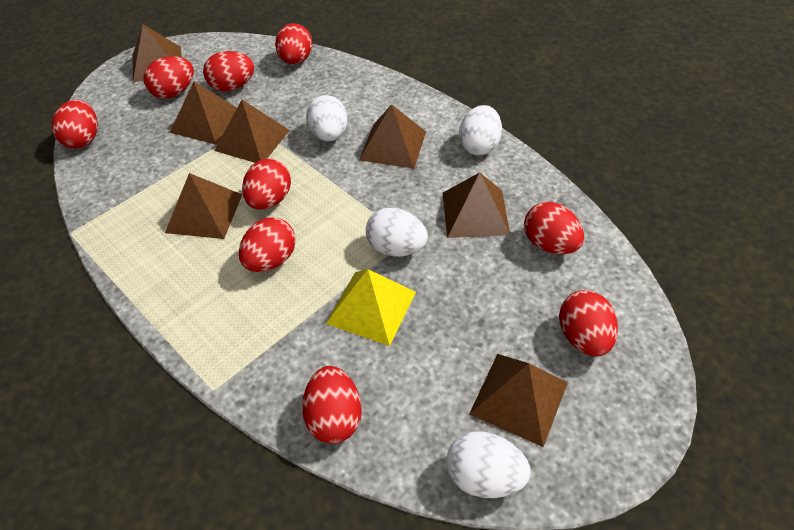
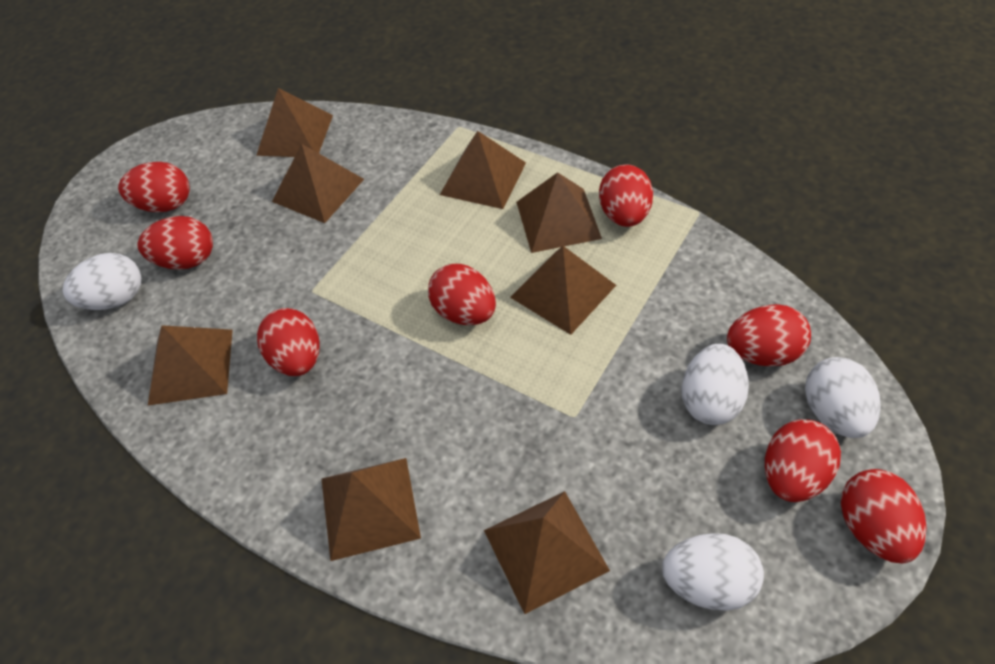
brown pyramid: 7 -> 8
red egg: 9 -> 8
yellow pyramid: 1 -> 0

